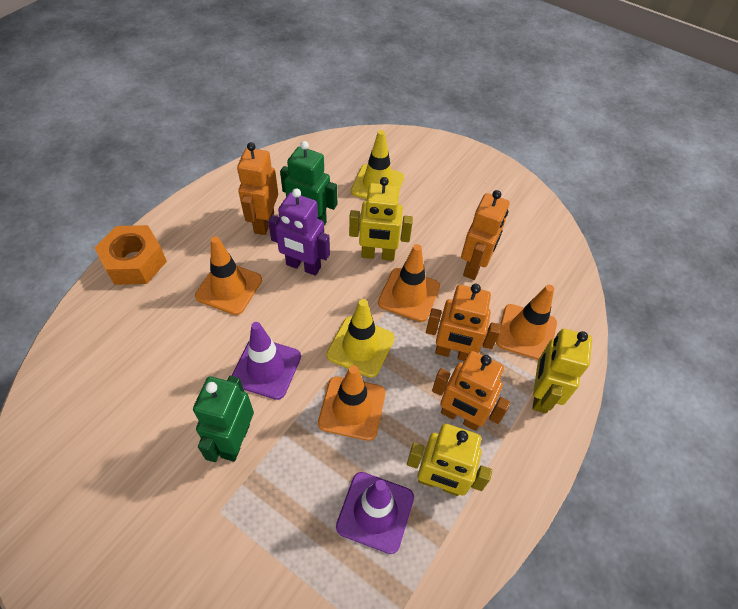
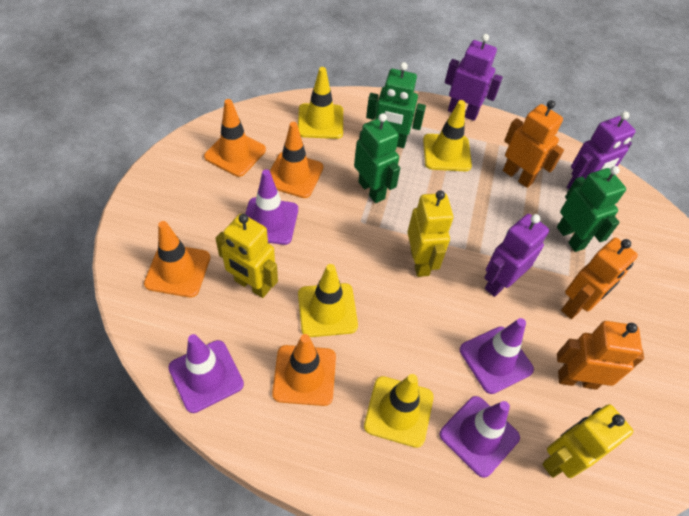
green robot: 2 -> 3
orange nut: 1 -> 0
orange robot: 4 -> 3
purple robot: 1 -> 3
purple traffic cone: 2 -> 4
yellow traffic cone: 2 -> 4

